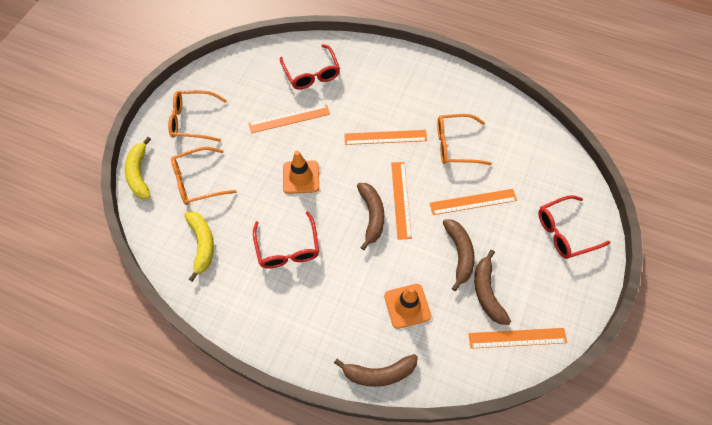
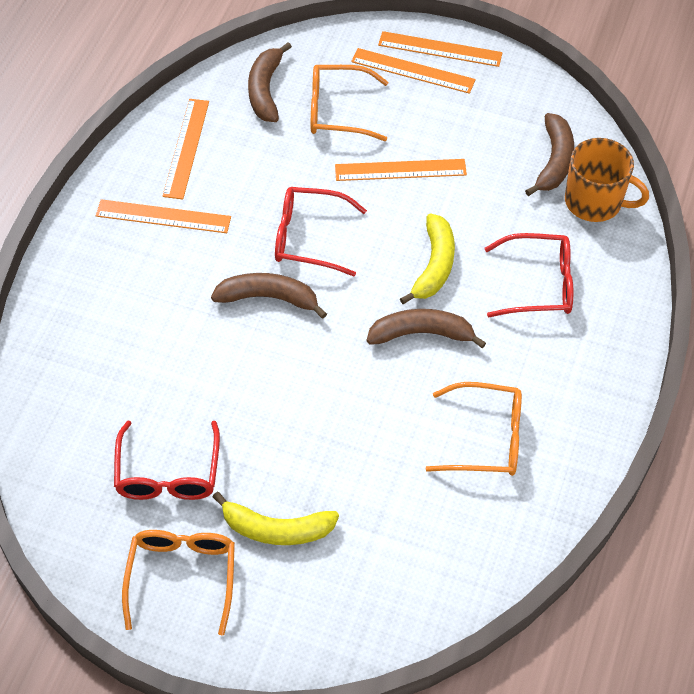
orange mug: 0 -> 1
orange traffic cone: 2 -> 0

